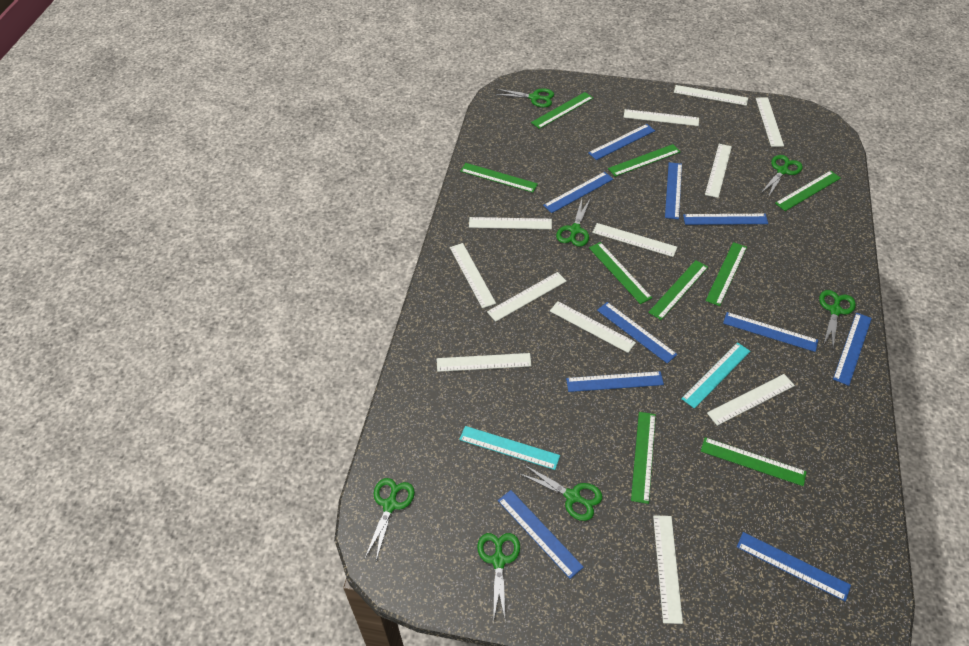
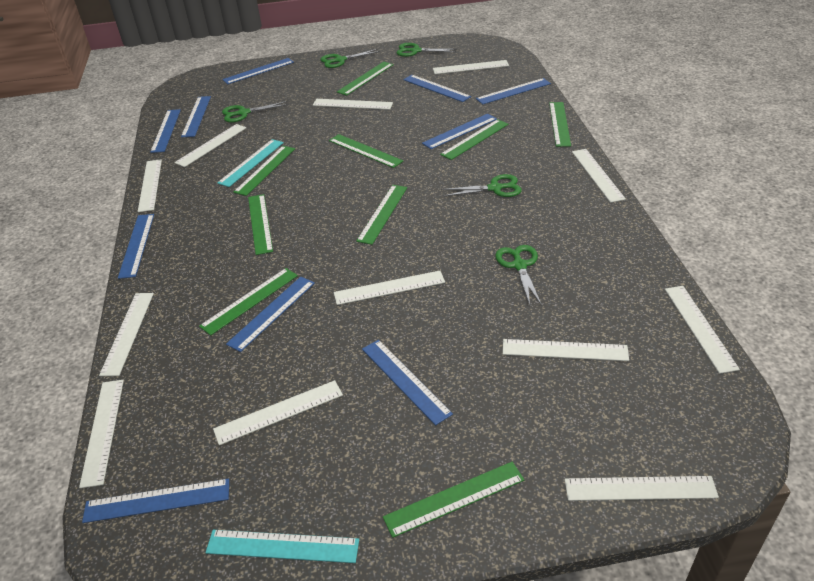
green scissors: 7 -> 5

